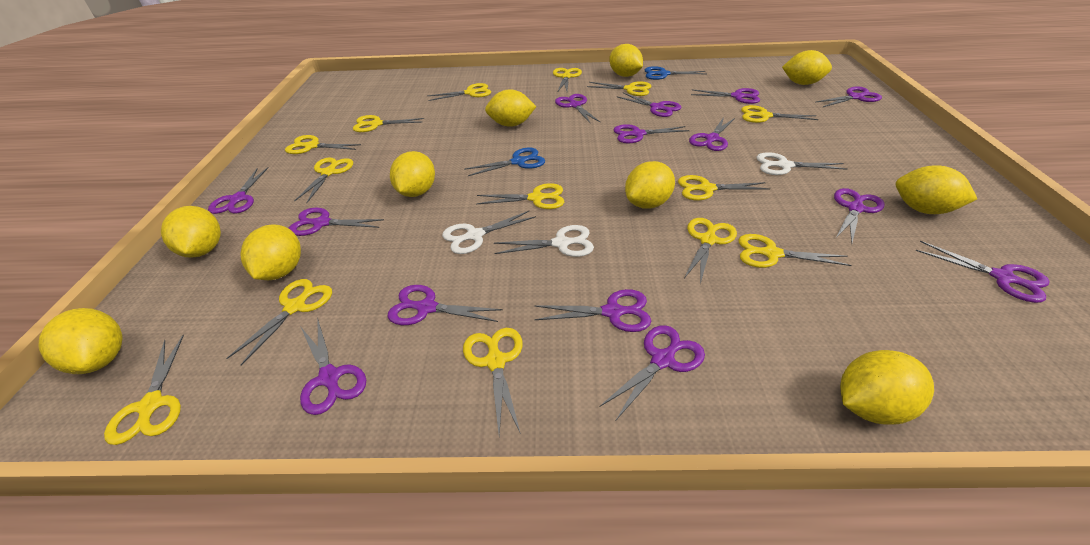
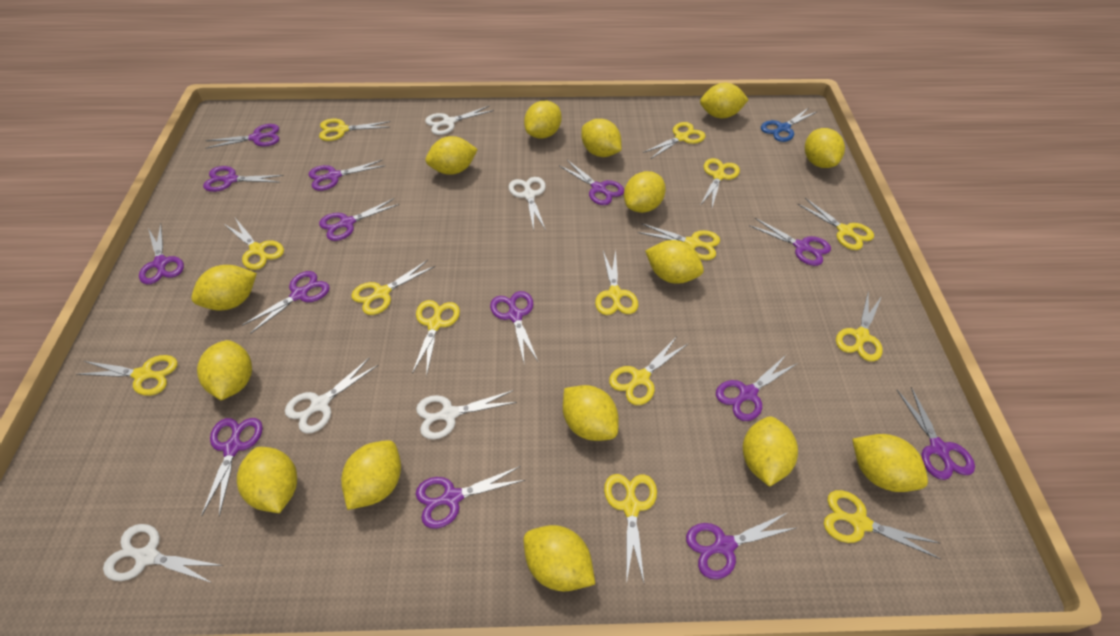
blue scissors: 2 -> 1
white scissors: 3 -> 5
yellow lemon: 10 -> 15

